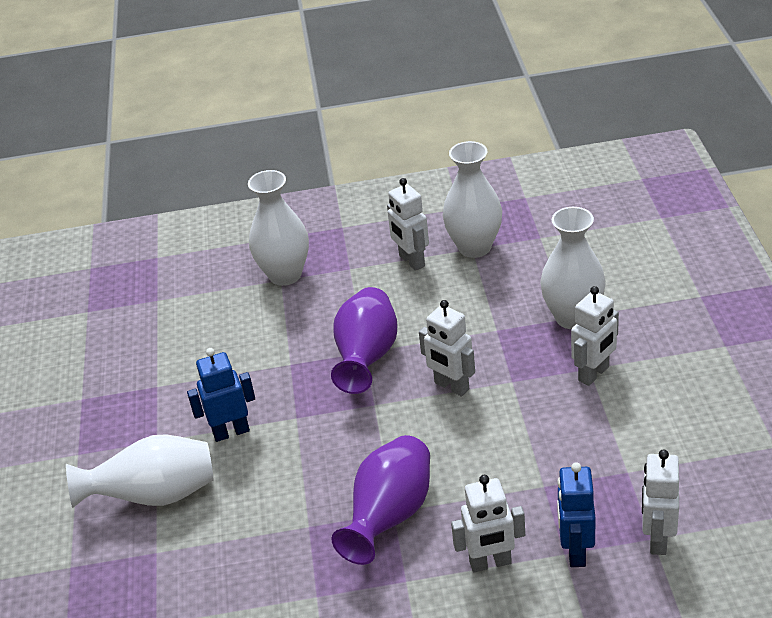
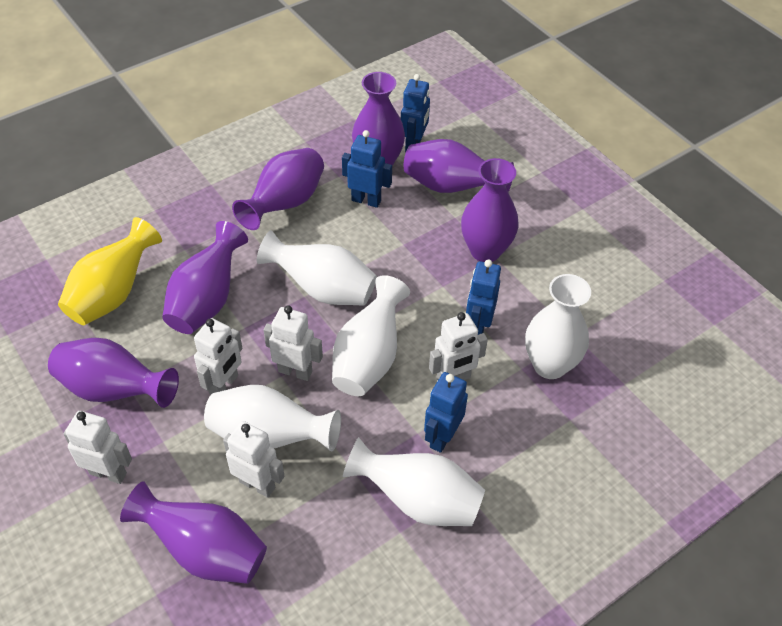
blue robot: 2 -> 4
purple vase: 2 -> 7
white vase: 4 -> 5
yellow vase: 0 -> 1

